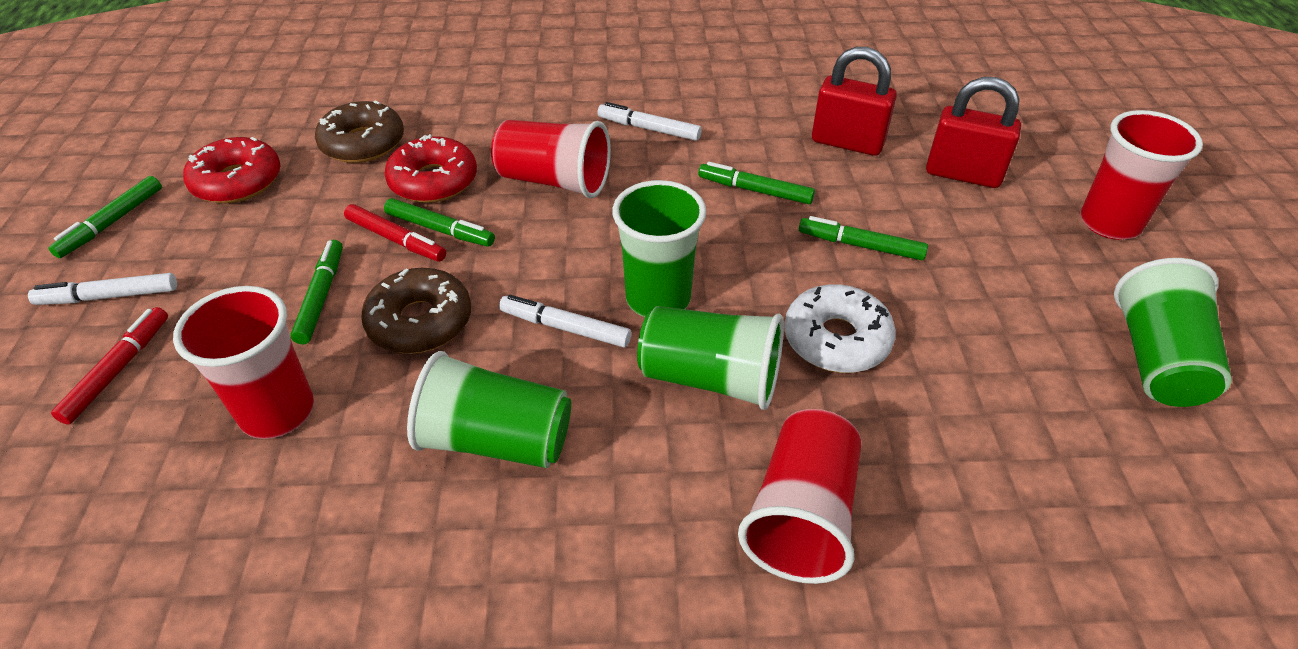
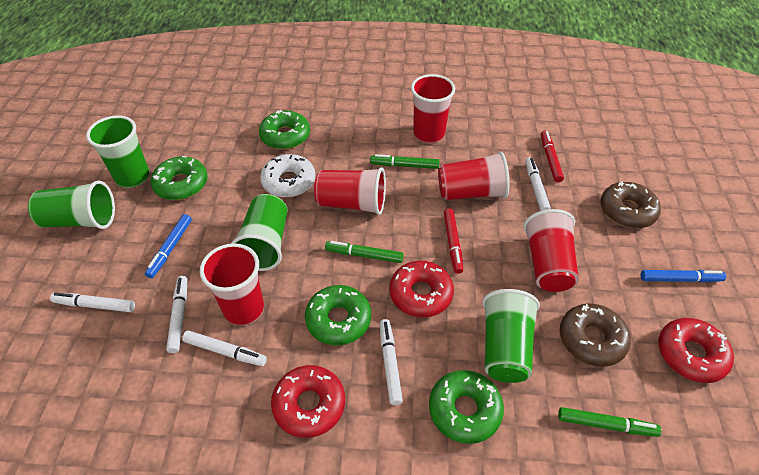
blue marker: 0 -> 2
green donut: 0 -> 4
green marker: 5 -> 3
red cup: 4 -> 5
red donut: 2 -> 3
red padlock: 2 -> 0
white marker: 3 -> 5

